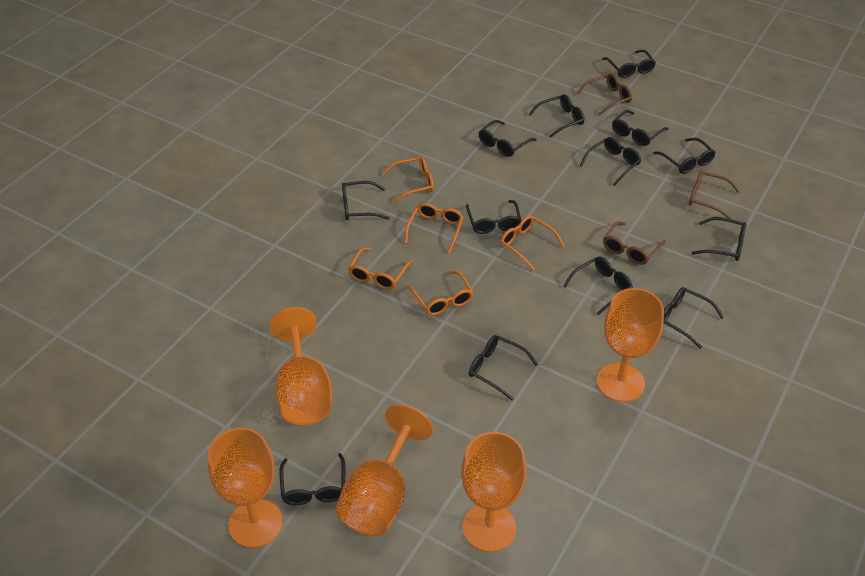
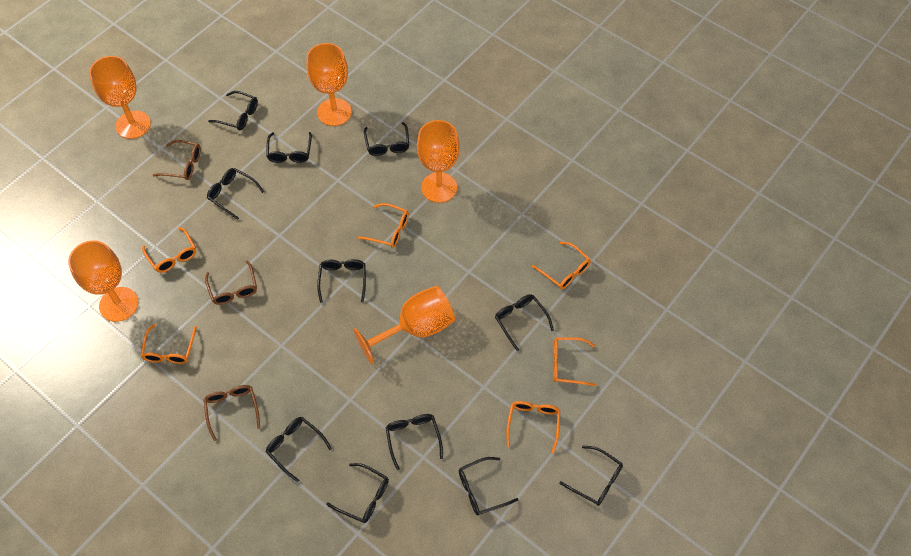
black glasses: 13 -> 11
orange glasses: 5 -> 6

